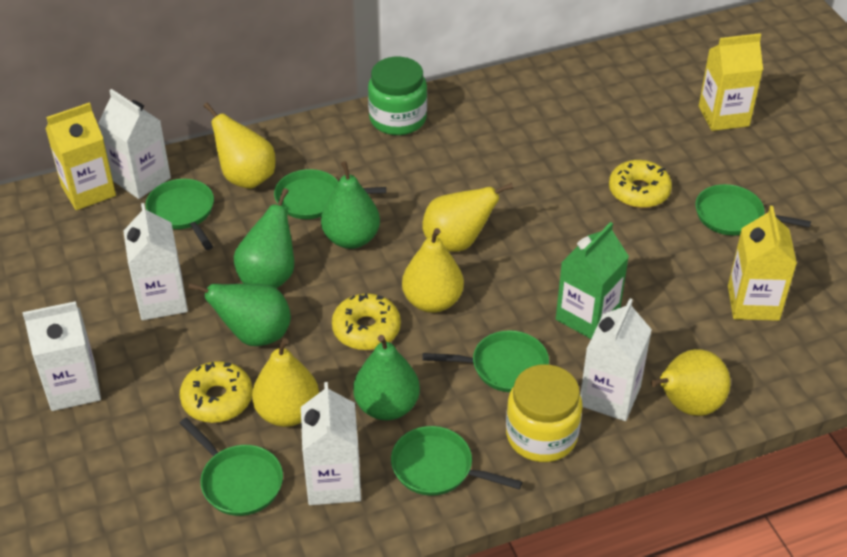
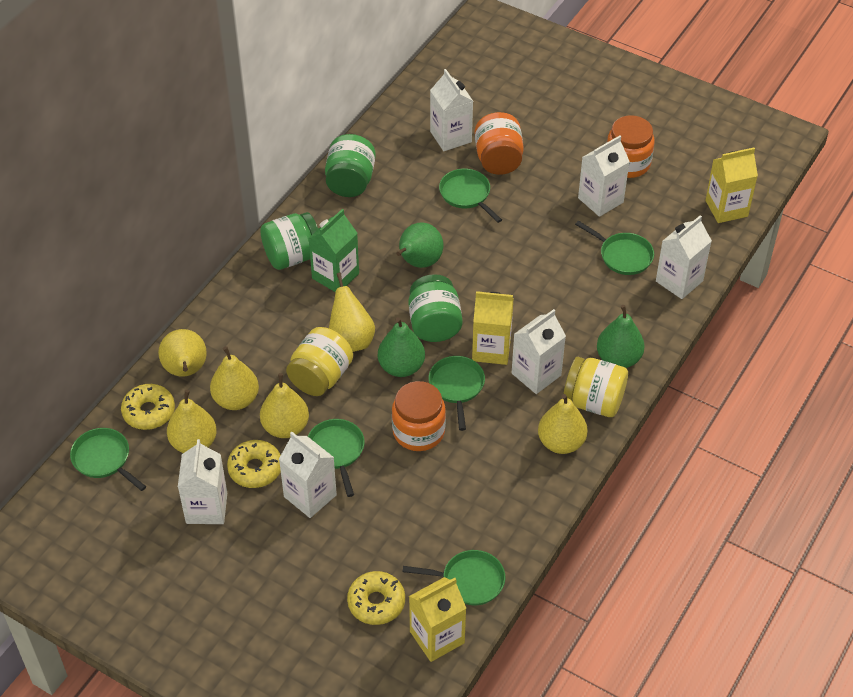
green jar: 1 -> 3
green pear: 4 -> 3
orange jar: 0 -> 3
white carton: 5 -> 6
yellow jar: 1 -> 2
yellow pear: 5 -> 6

